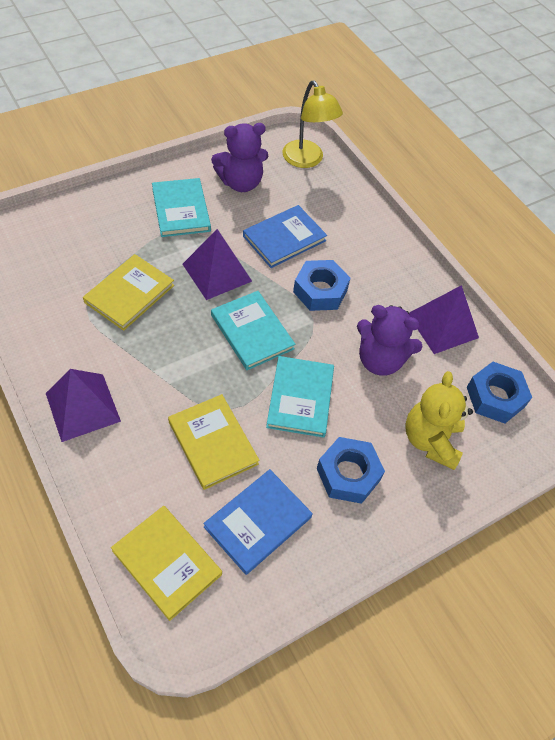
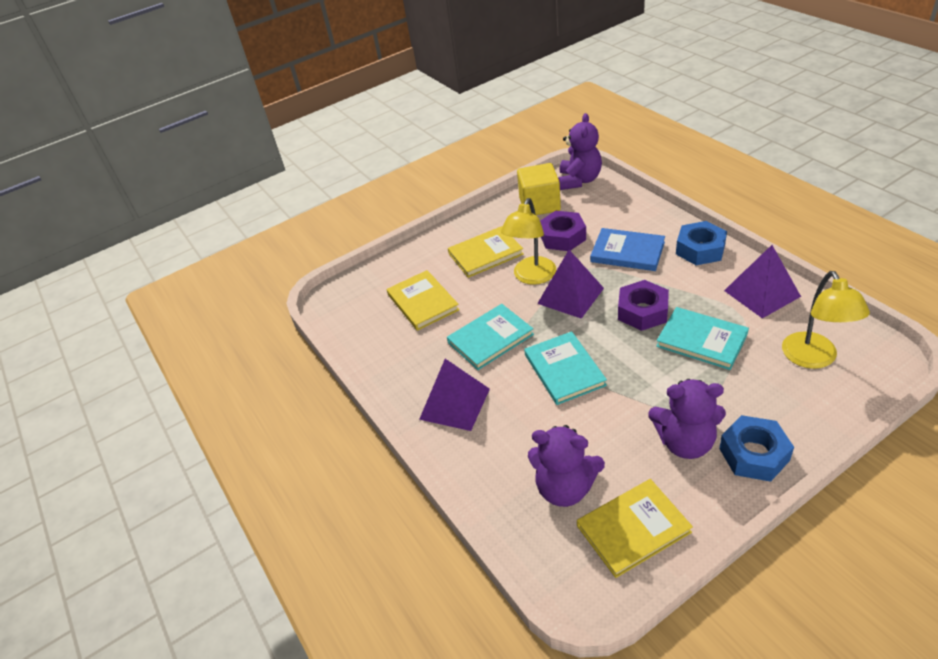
blue book: 2 -> 1
blue nut: 3 -> 2
purple nut: 0 -> 2
purple teddy bear: 2 -> 3
yellow cube: 0 -> 1
yellow lamp: 1 -> 2
yellow teddy bear: 1 -> 0

